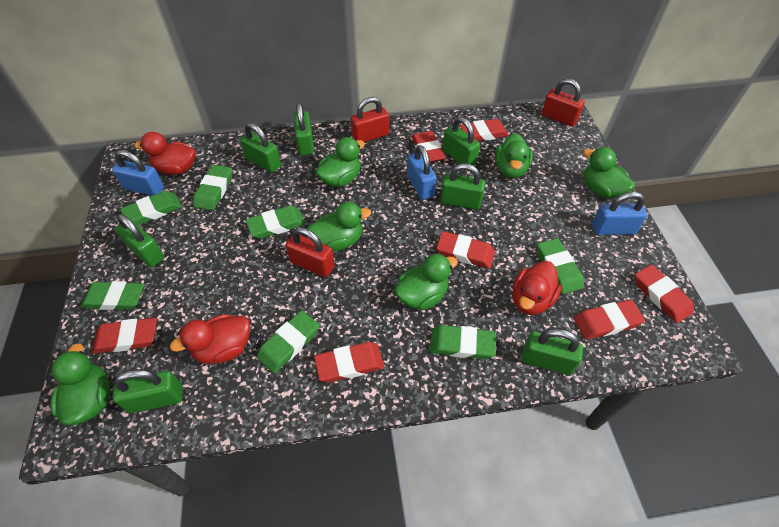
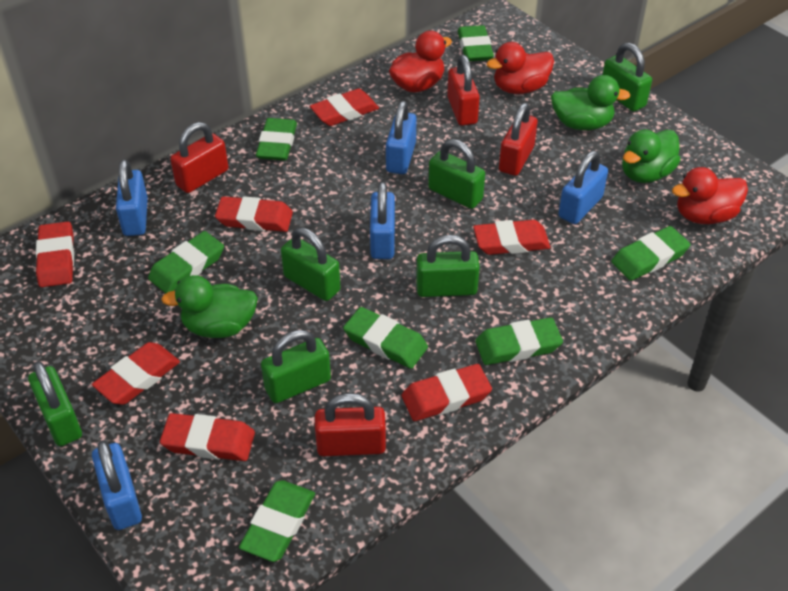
blue padlock: 3 -> 5
green duck: 6 -> 3
green padlock: 7 -> 6
red padlock: 3 -> 4

